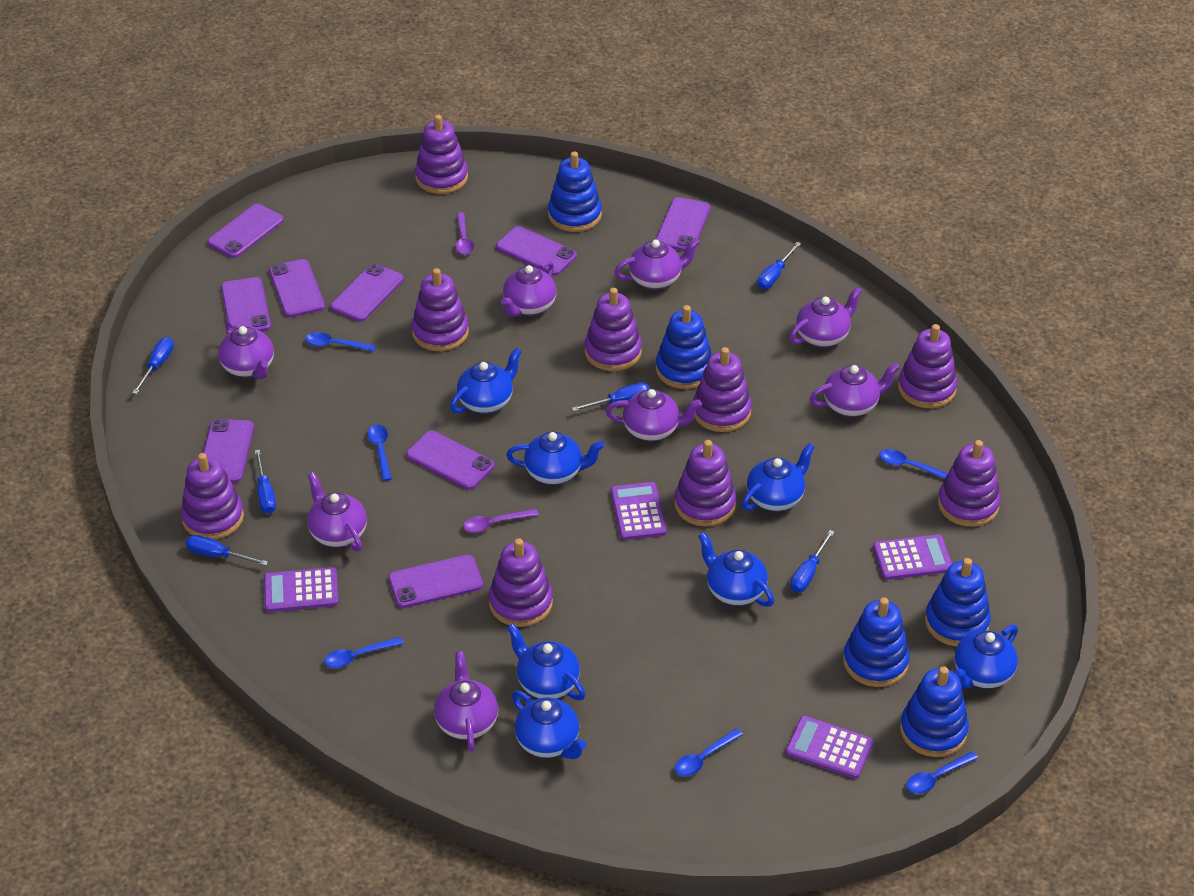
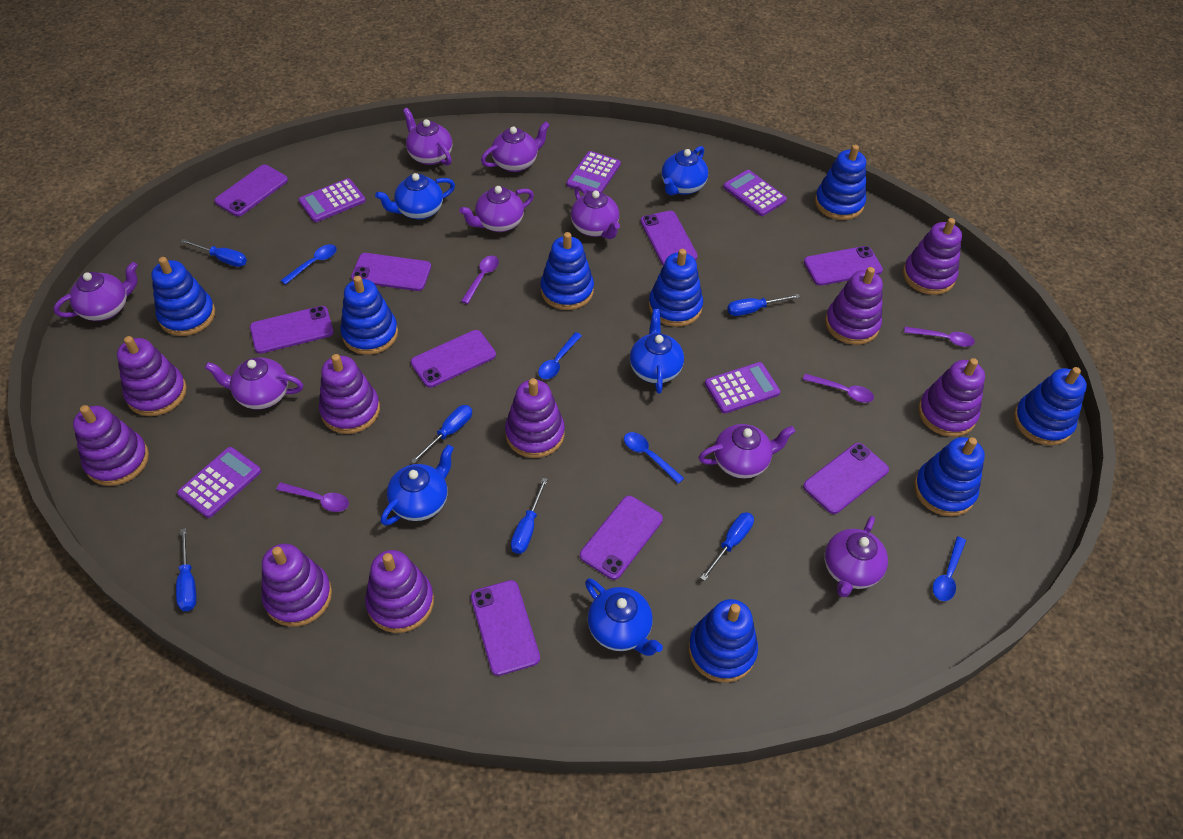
blue spoon: 6 -> 4
blue stacking toy: 5 -> 8
blue teapot: 7 -> 5
purple calculator: 4 -> 5
purple spoon: 2 -> 4

